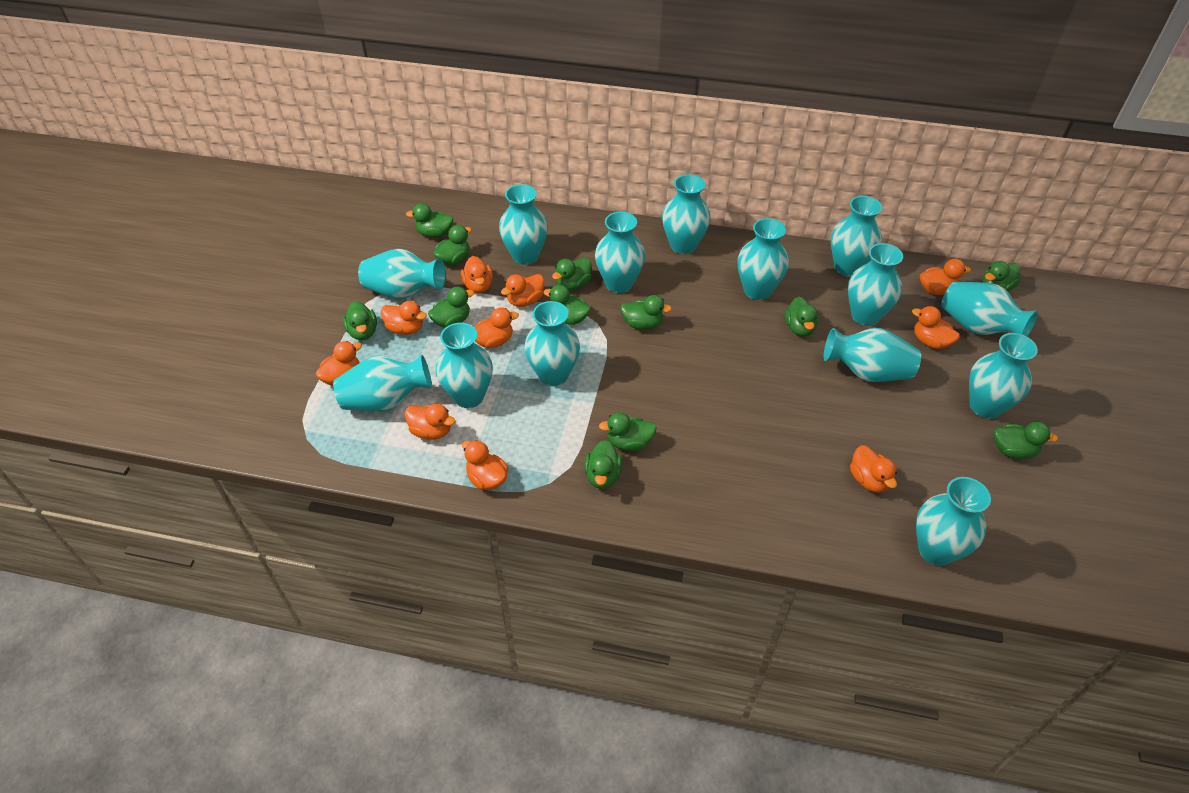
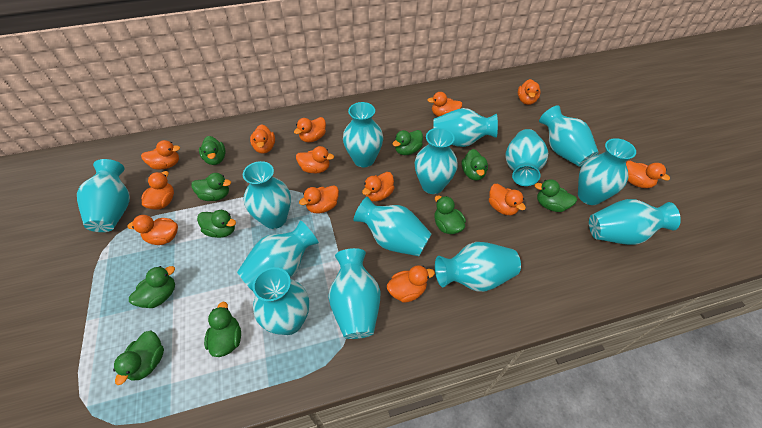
green duck: 12 -> 10
orange duck: 10 -> 13

